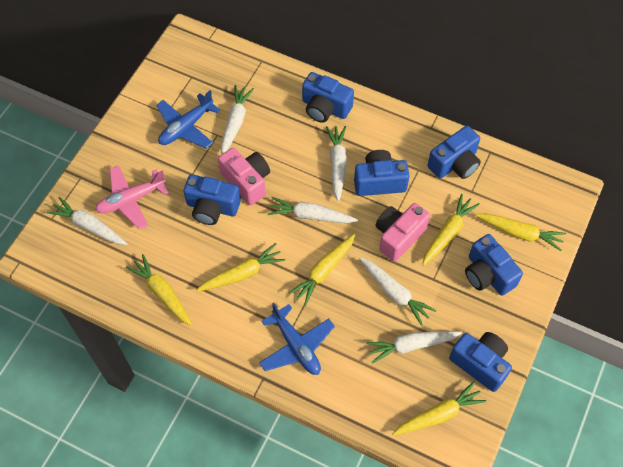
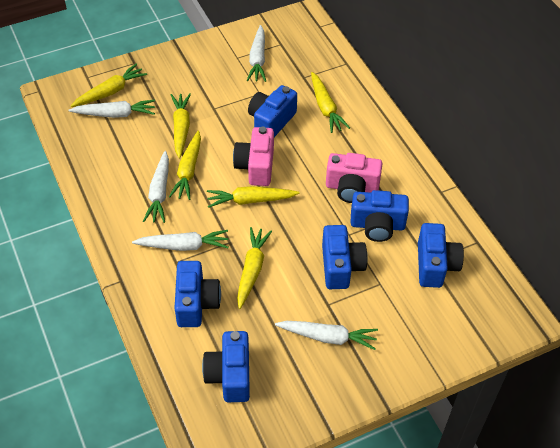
blue plane: 2 -> 0
pink plane: 1 -> 0
white carrot: 6 -> 5

